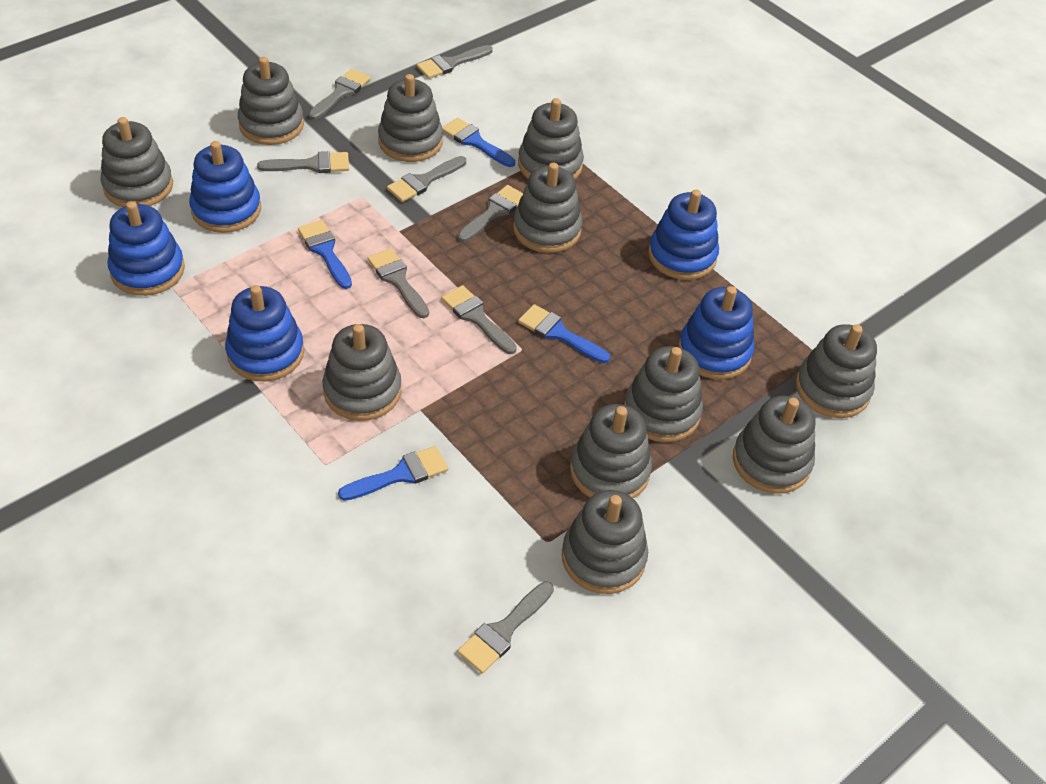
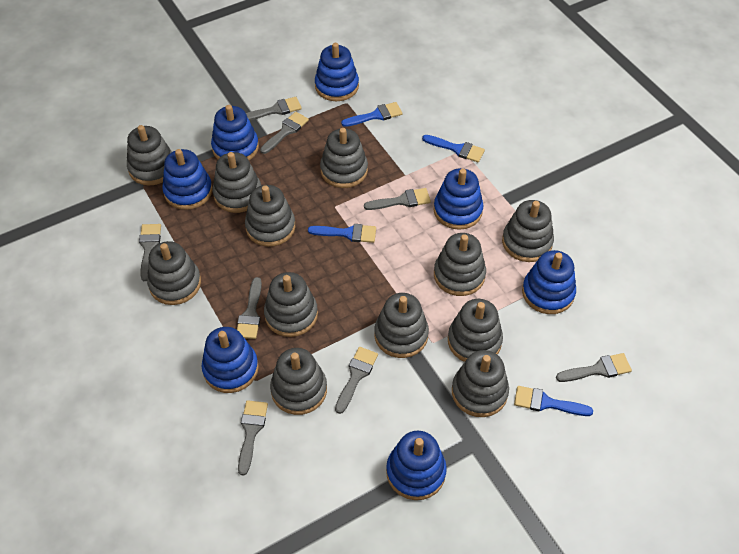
blue stacking toy: 5 -> 7
grey stacking toy: 11 -> 12

